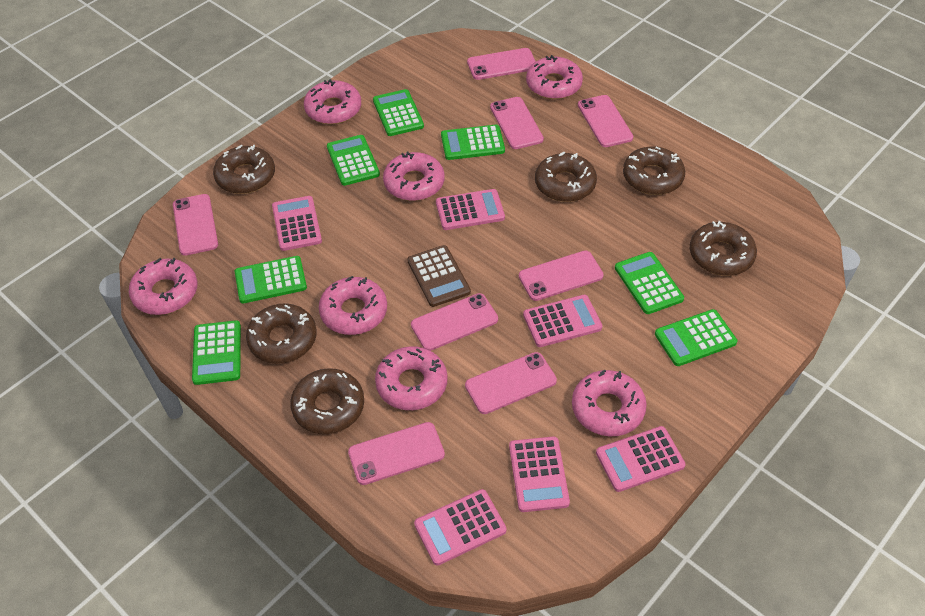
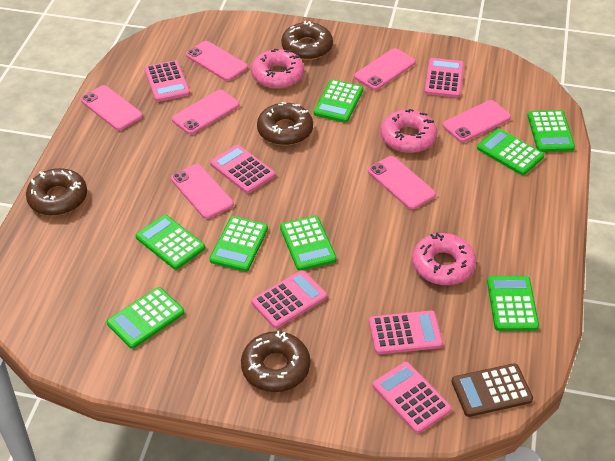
brown donut: 6 -> 4
green calculator: 7 -> 8
pink donut: 7 -> 3
pink phone: 8 -> 7

